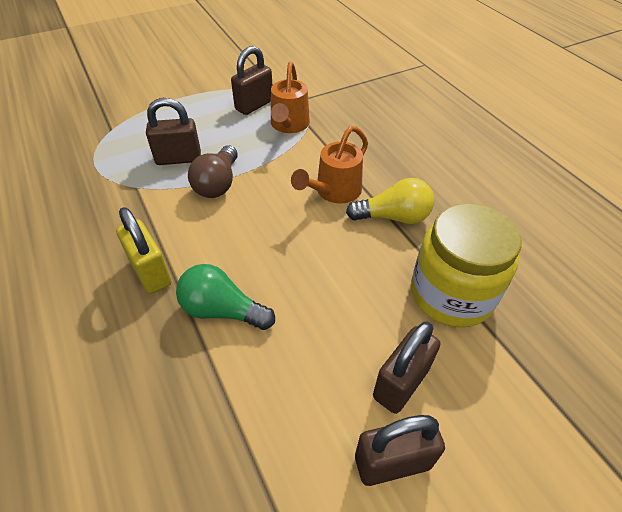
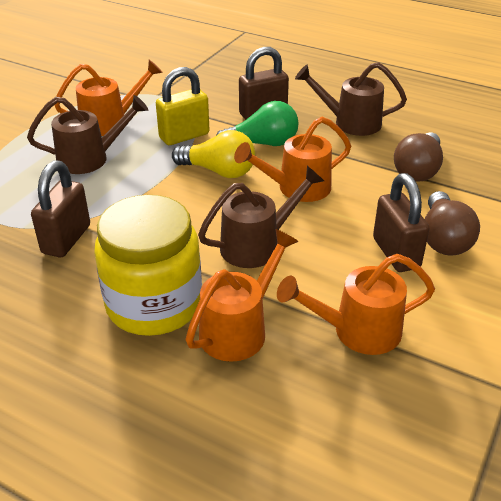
brown light bulb: 1 -> 2
brown padlock: 4 -> 3
brown watering can: 0 -> 3
orange watering can: 2 -> 4

